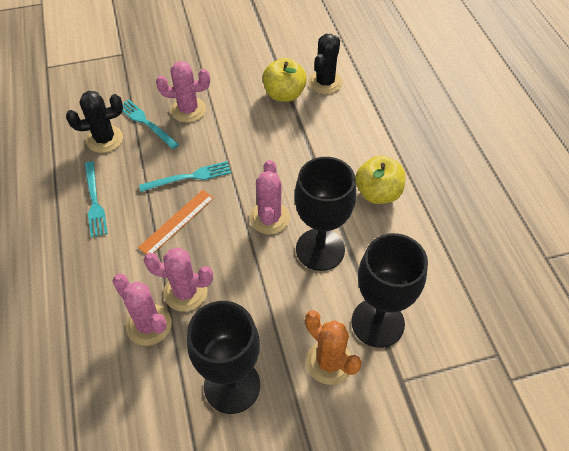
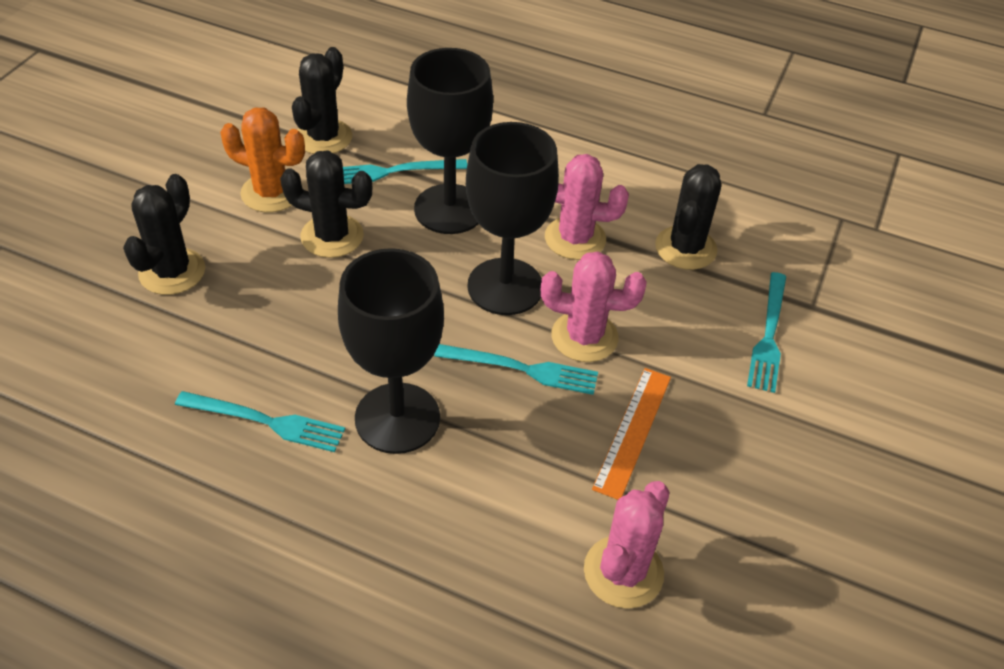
black cactus: 2 -> 4
pink cactus: 4 -> 3
turquoise fork: 3 -> 4
yellow apple: 2 -> 0

